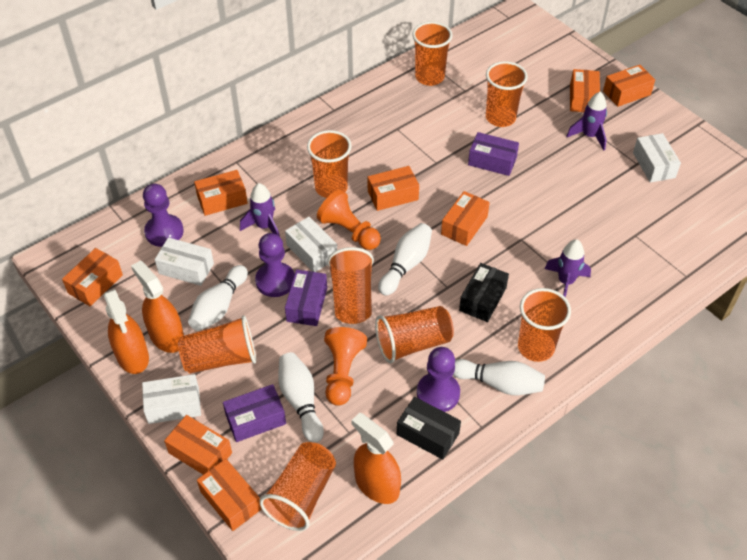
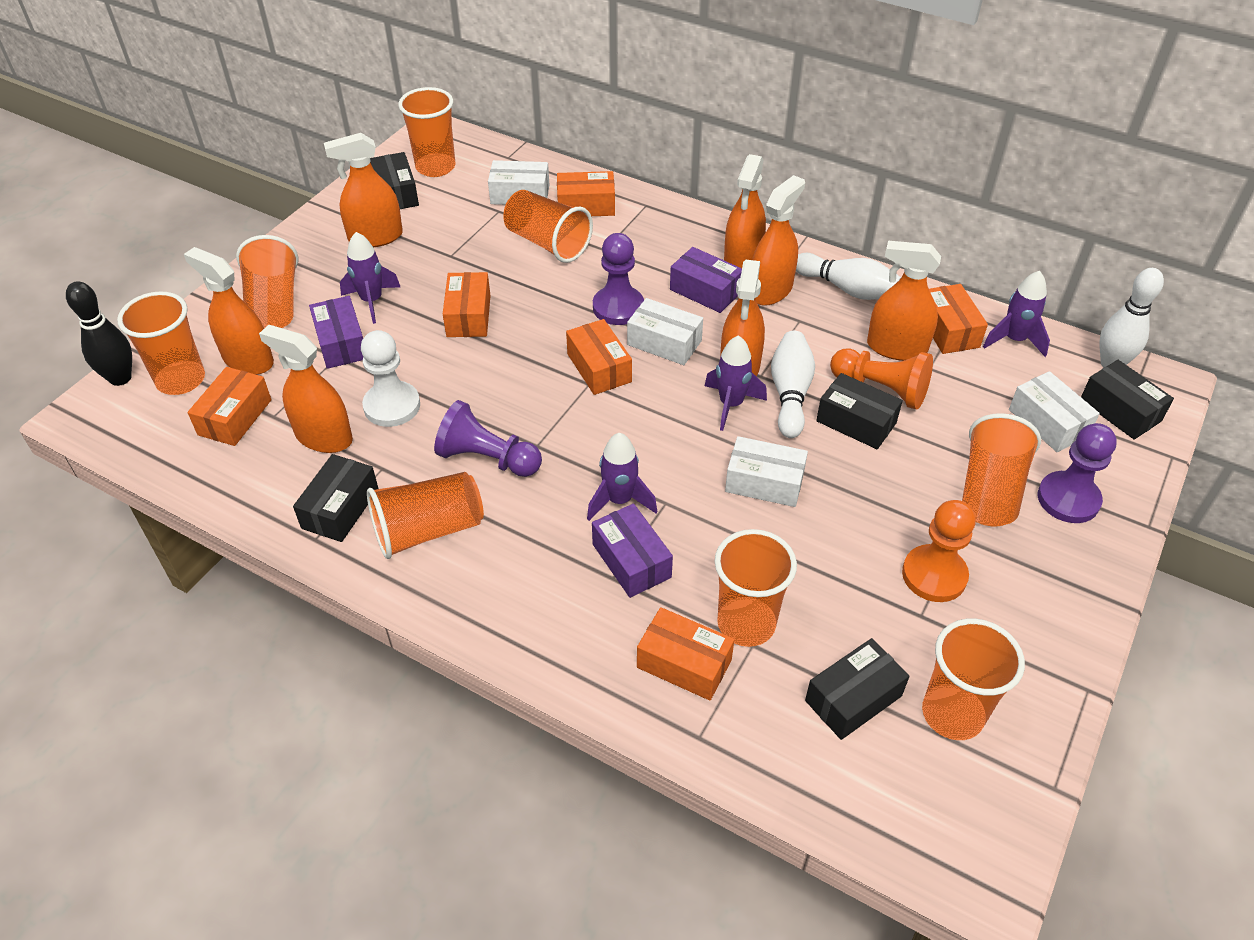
black bowling pin: 0 -> 1
black box: 2 -> 5
orange box: 8 -> 6
orange spray bottle: 3 -> 7
purple rocket: 3 -> 4
white bowling pin: 4 -> 3
white pawn: 0 -> 1

